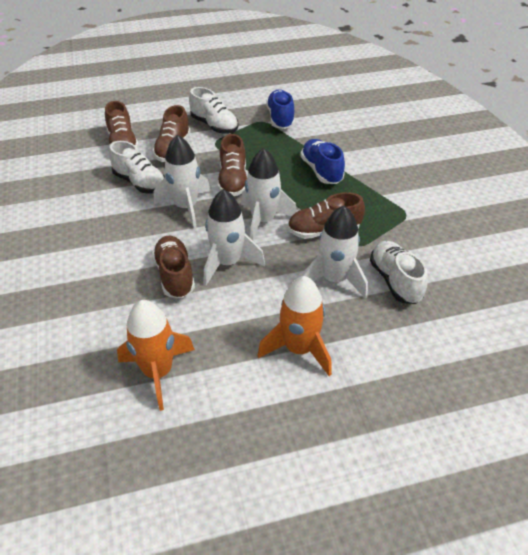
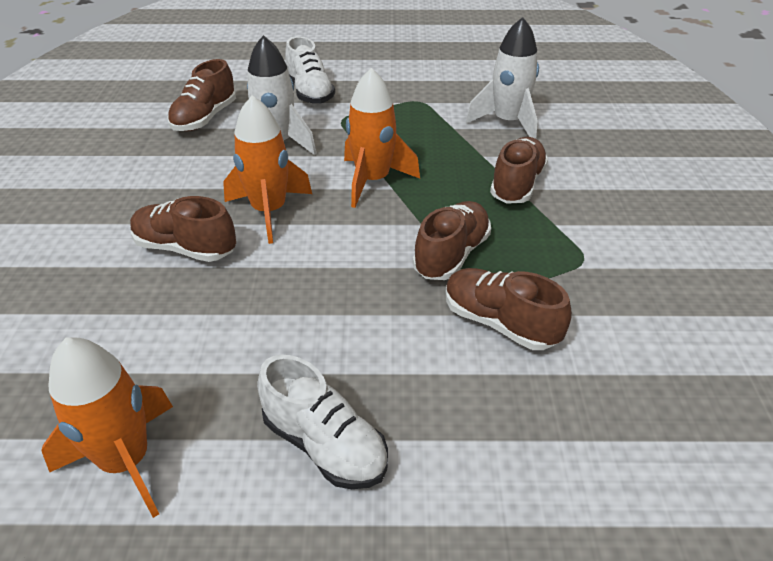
blue shoe: 2 -> 0
orange rocket: 2 -> 3
white rocket: 4 -> 2
white shoe: 3 -> 2

